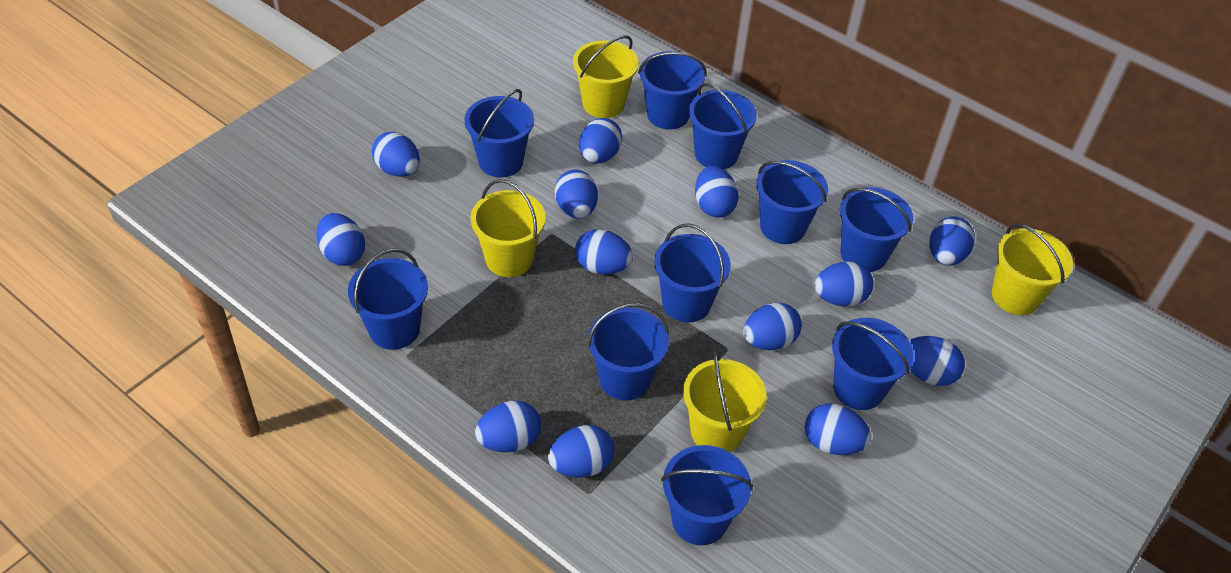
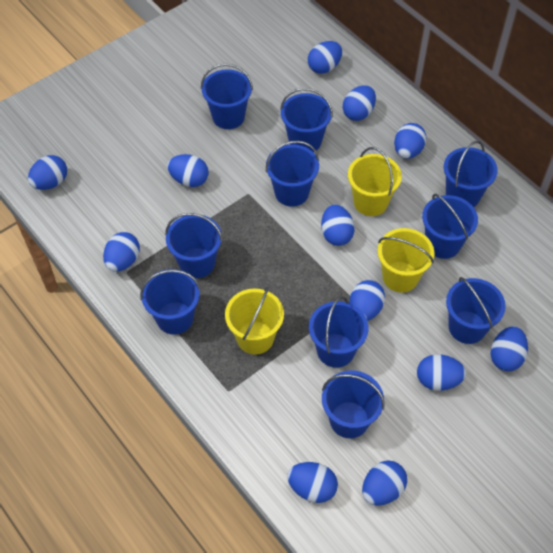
blue egg: 13 -> 12
yellow bucket: 4 -> 3

